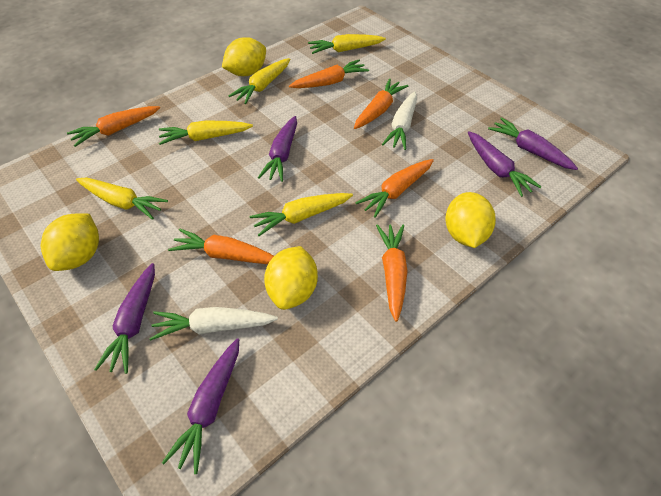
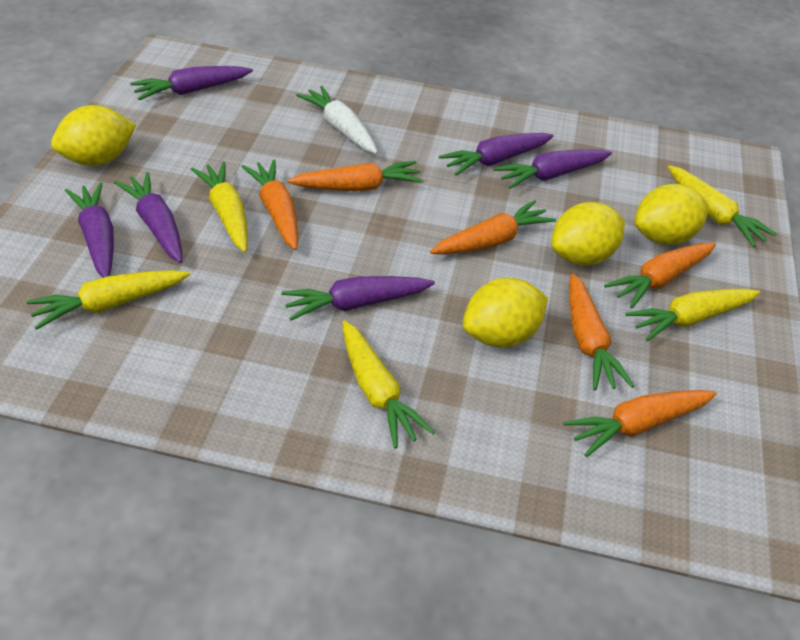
purple carrot: 5 -> 6
white carrot: 2 -> 1

